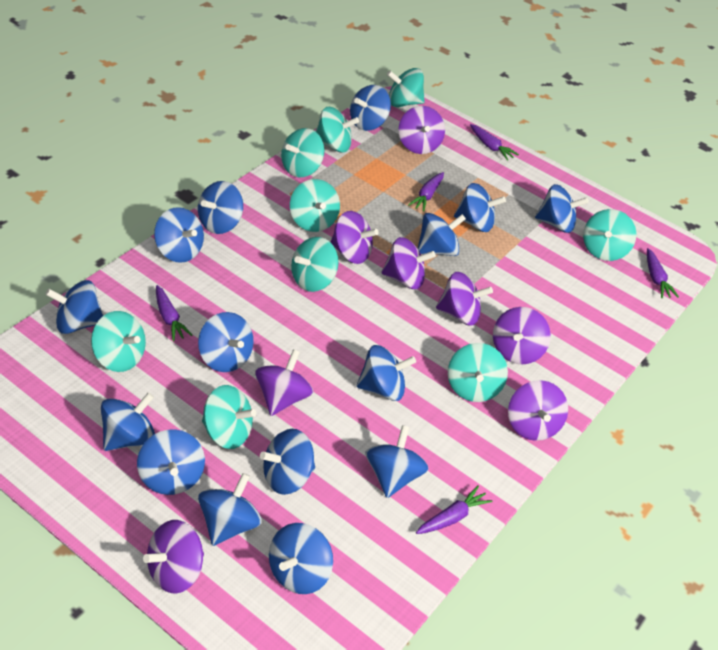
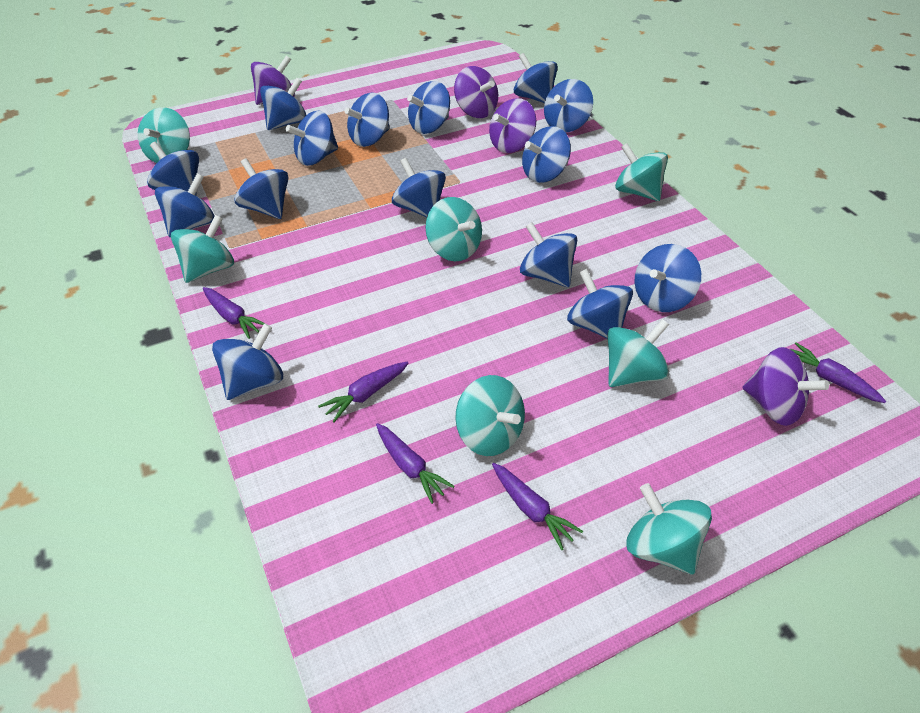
purple spinning top: 8 -> 4
turquoise spinning top: 9 -> 7

